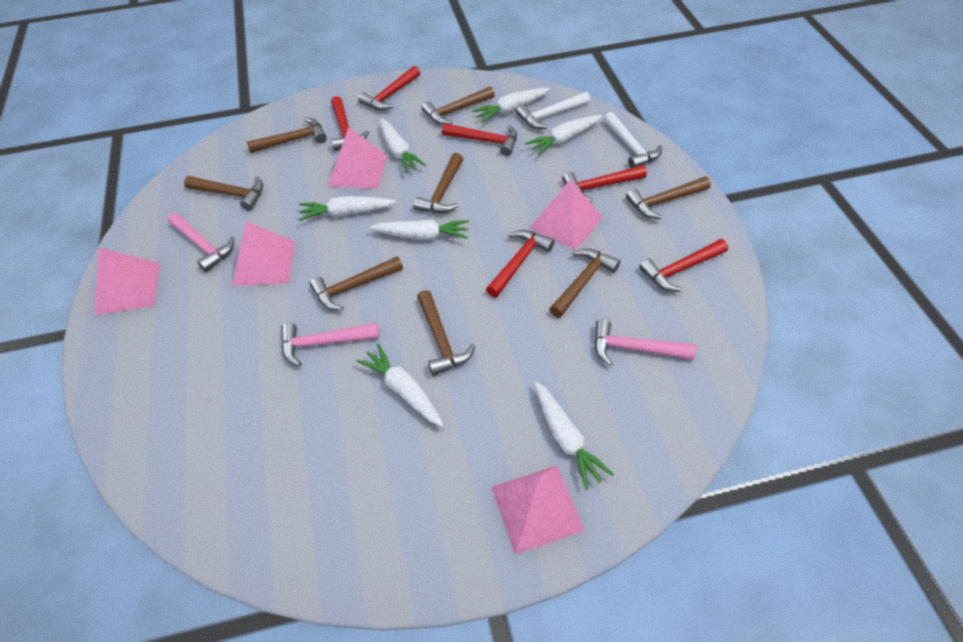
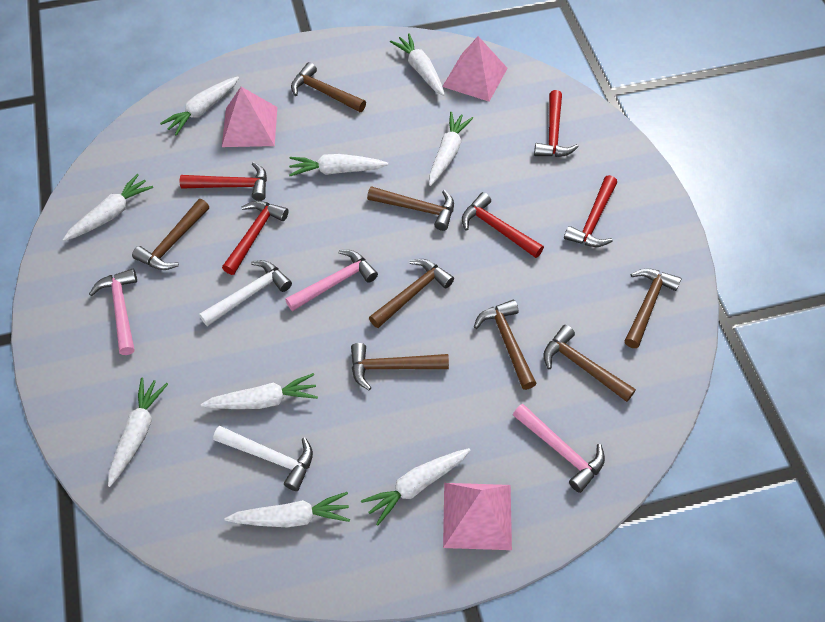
pink pyramid: 5 -> 3
red hammer: 6 -> 5
white carrot: 7 -> 9

